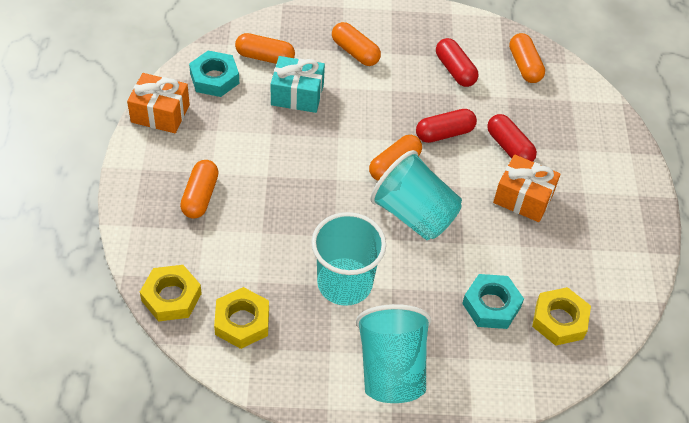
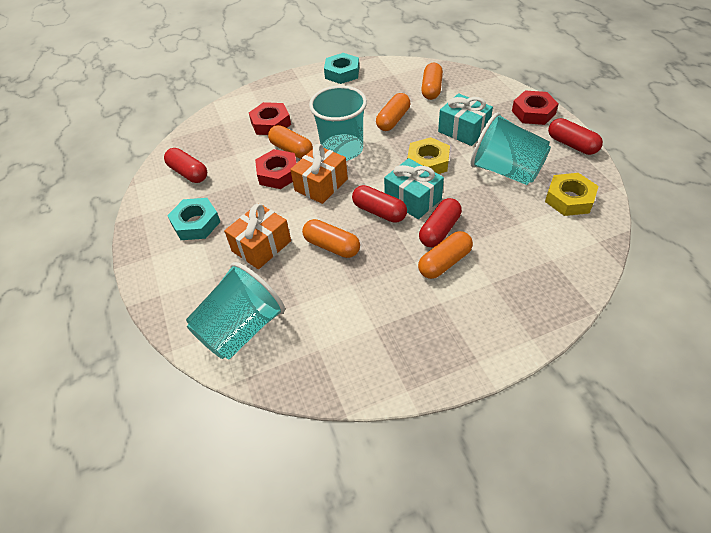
red capsule: 3 -> 4
red nut: 0 -> 3
turquoise gift: 1 -> 2
yellow nut: 3 -> 2

